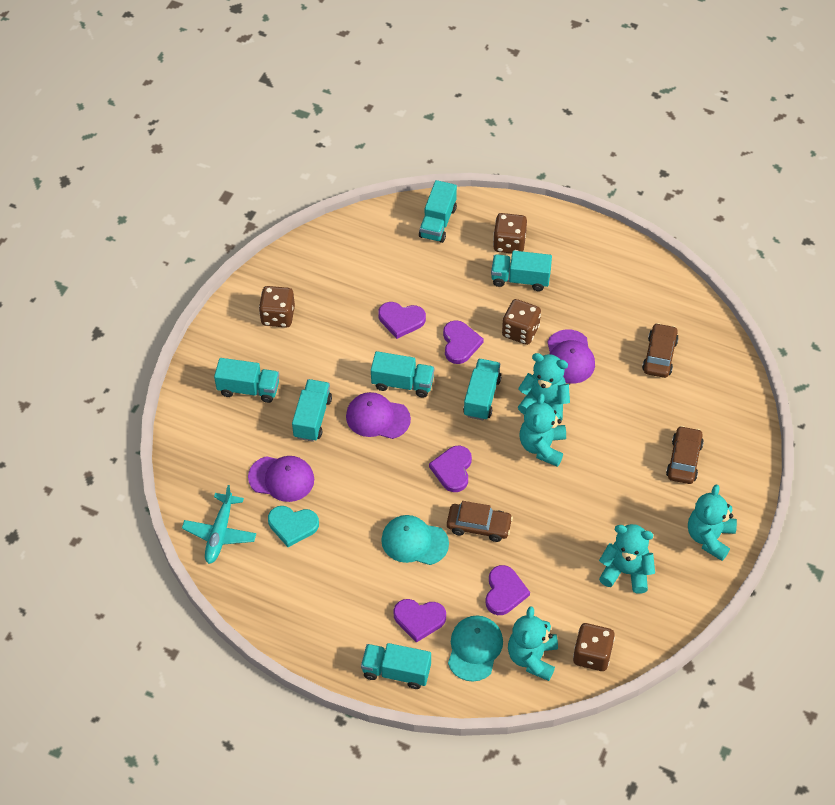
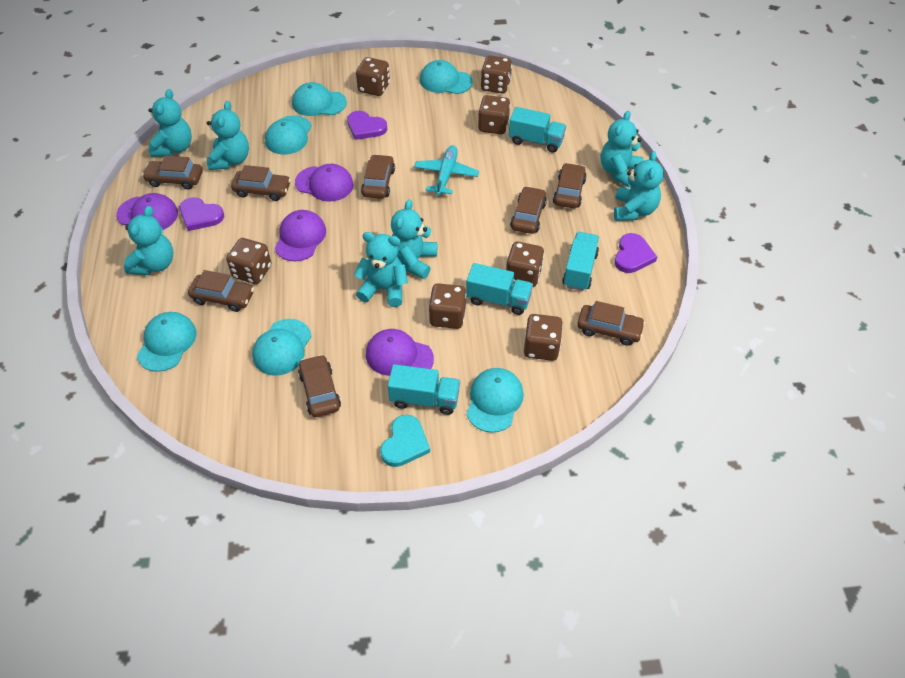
brown car: 3 -> 8
brown dice: 4 -> 7
purple cap: 3 -> 4
purple heart: 5 -> 3
turquoise cap: 2 -> 6
turquoise teddy bear: 5 -> 7
turquoise truck: 7 -> 4

